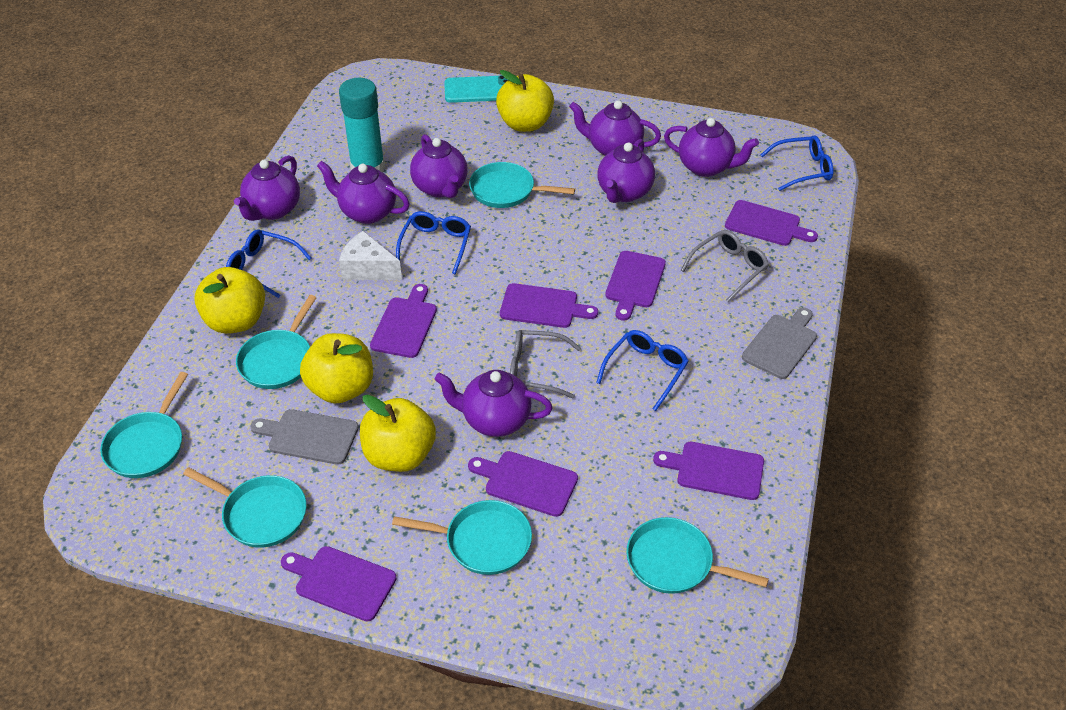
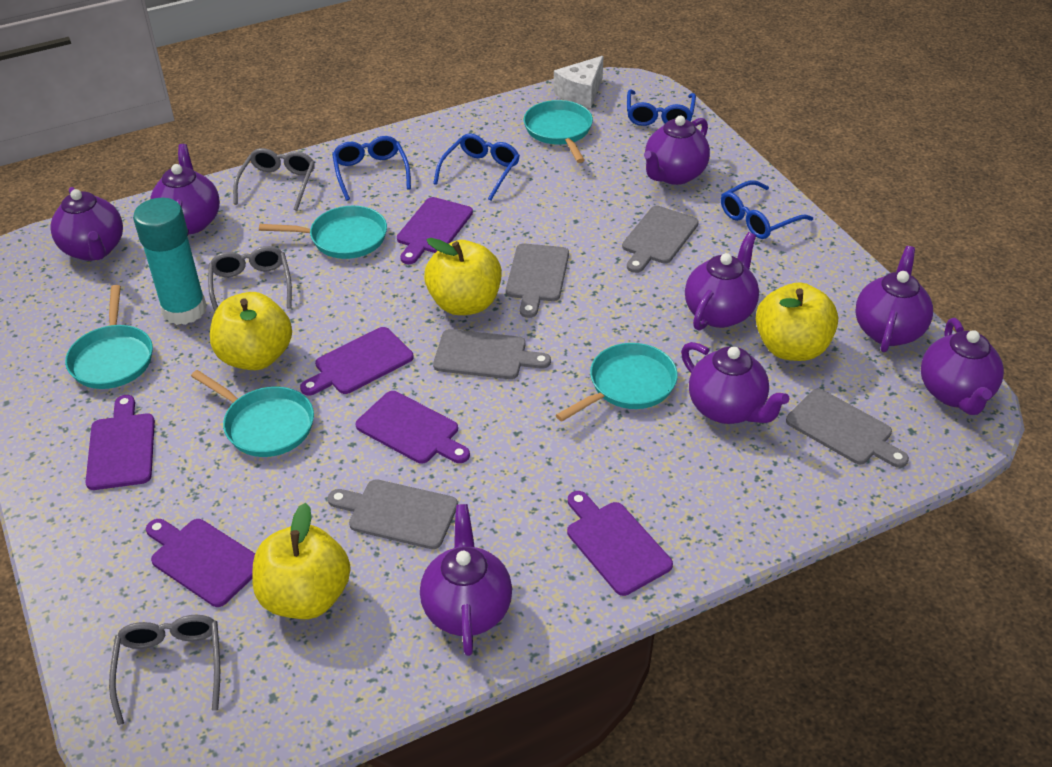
grey cutting board: 2 -> 5
grey glasses: 2 -> 3
purple cutting board: 7 -> 6
purple teapot: 7 -> 8
turquoise pan: 6 -> 5
turquoise phone: 1 -> 0

